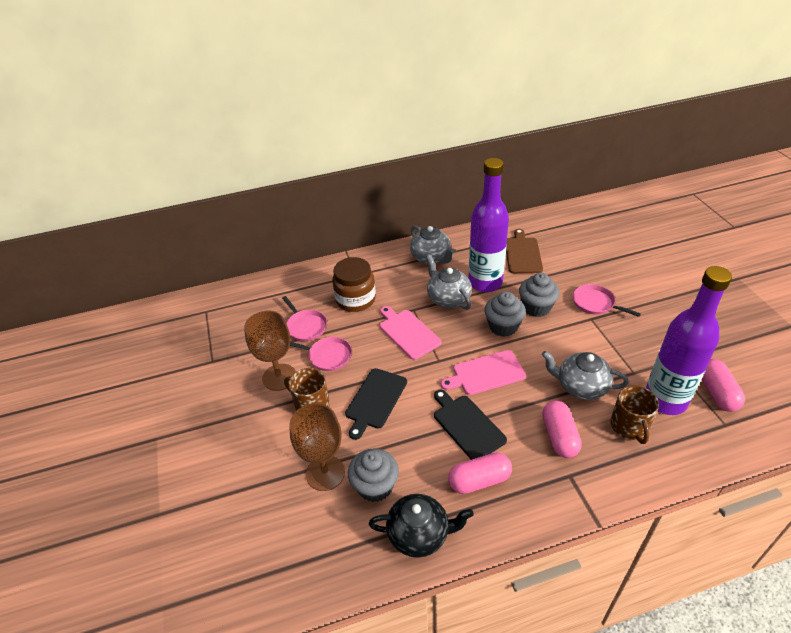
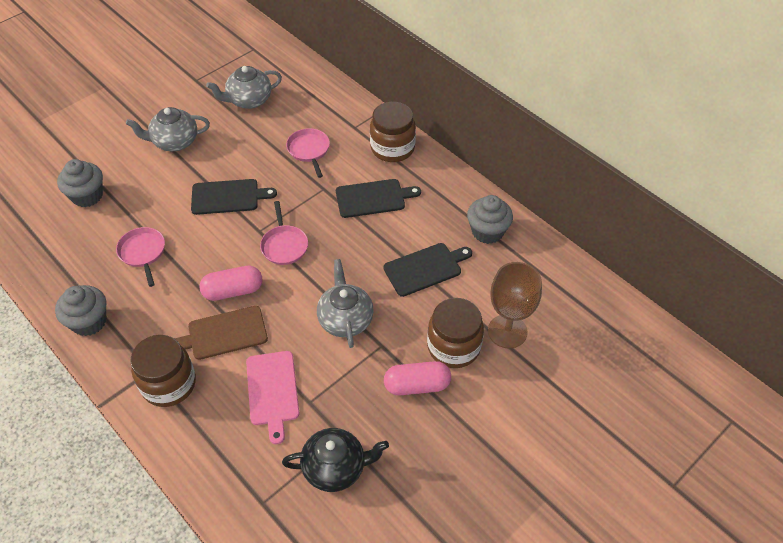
black cutting board: 2 -> 3
brown goblet: 2 -> 1
brown jar: 1 -> 3
brown mug: 2 -> 0
pink capsule: 3 -> 2
pink cutting board: 2 -> 1
purple bottle: 2 -> 0

